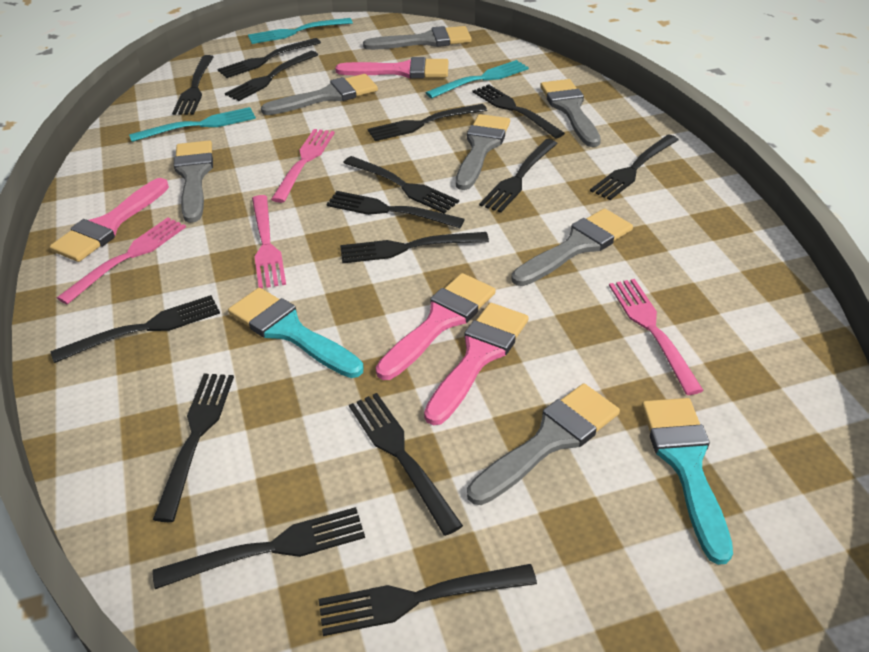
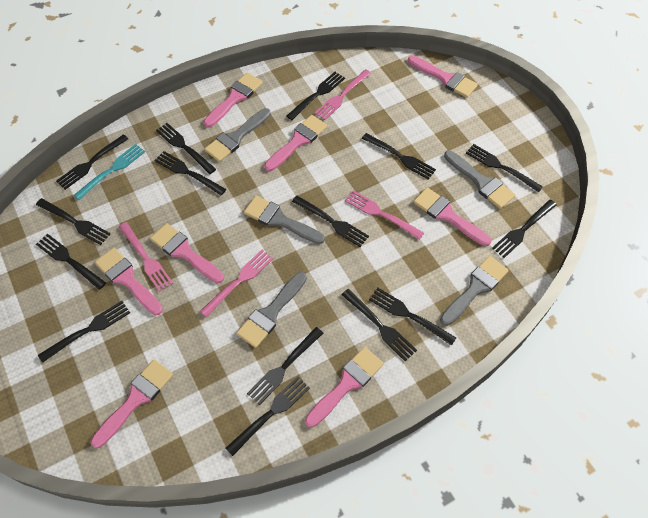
grey brush: 7 -> 5
pink brush: 4 -> 8
turquoise brush: 2 -> 0
turquoise fork: 3 -> 1

